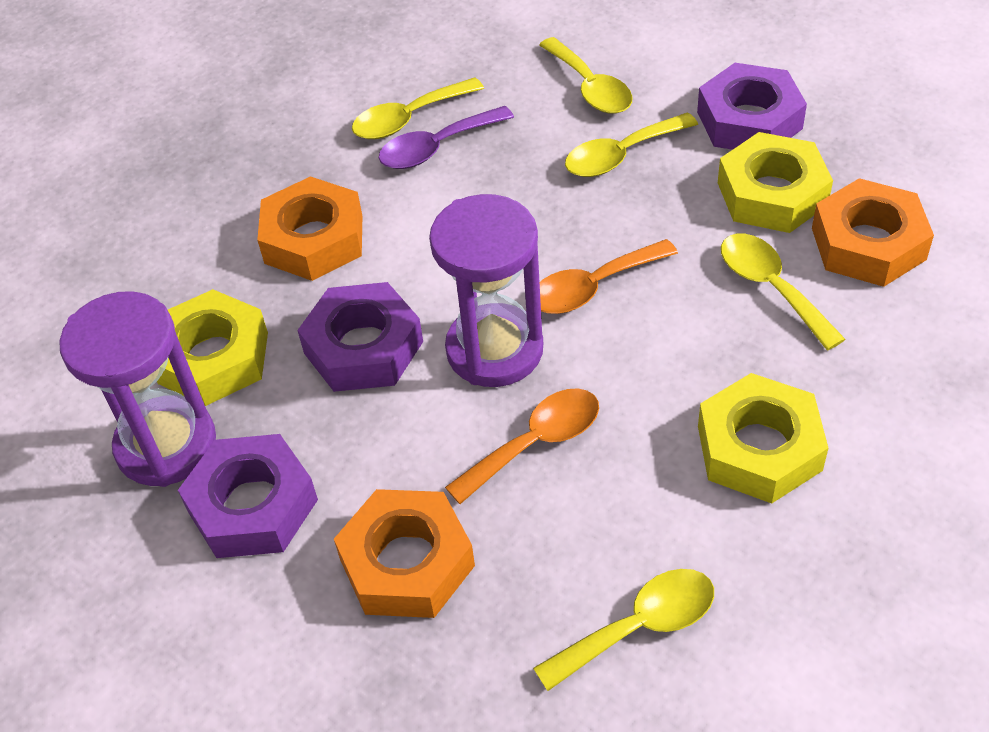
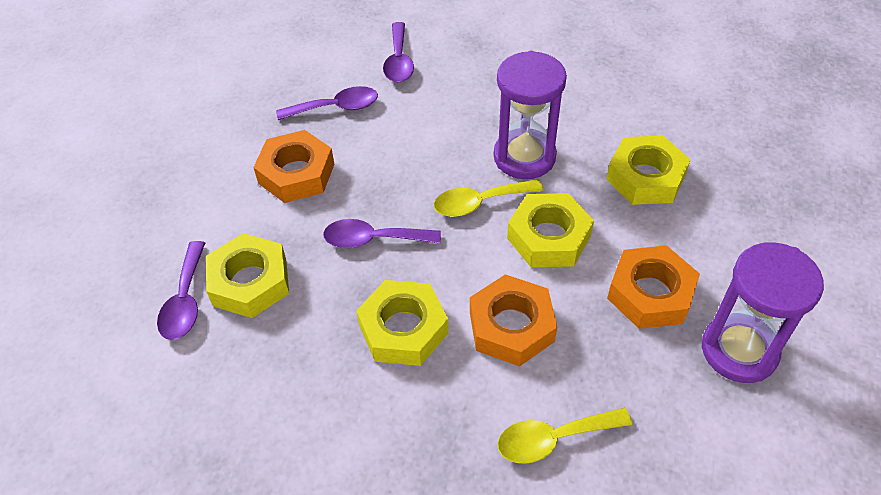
orange spoon: 2 -> 0
purple nut: 3 -> 0
purple spoon: 1 -> 4
yellow nut: 3 -> 4
yellow spoon: 5 -> 2

